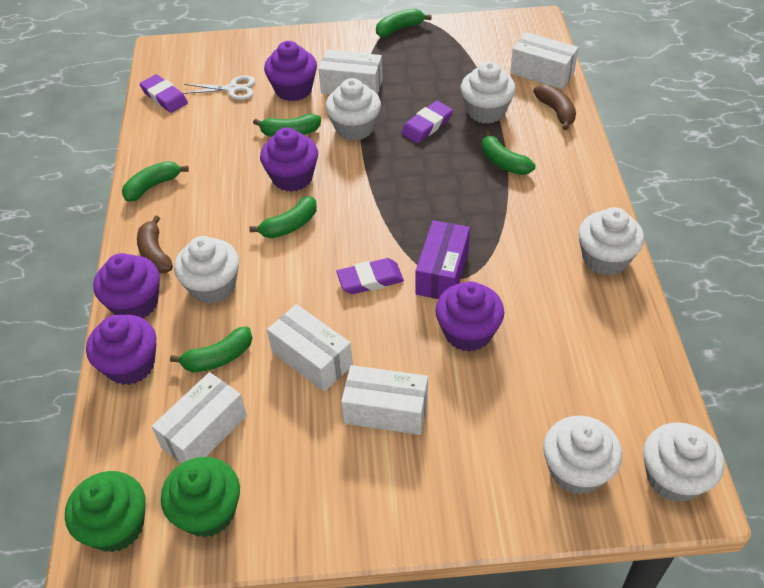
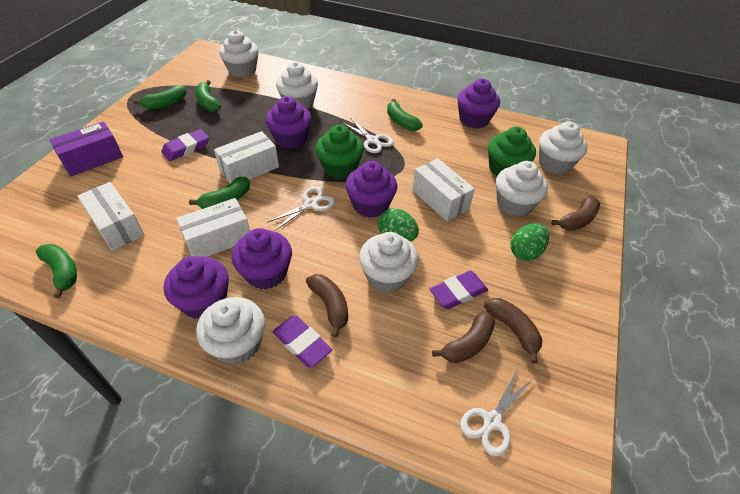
brown banana: 2 -> 4
green banana: 6 -> 5
green egg: 0 -> 2
white box: 5 -> 4
white scissors: 1 -> 3

